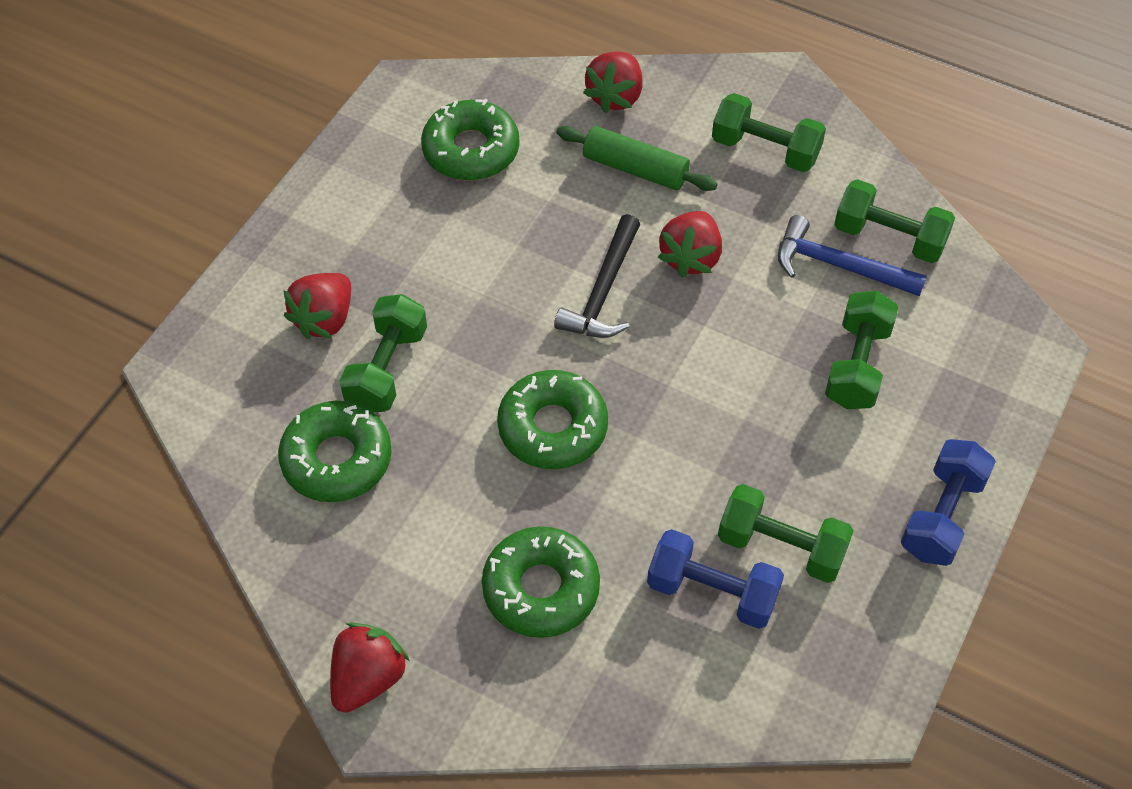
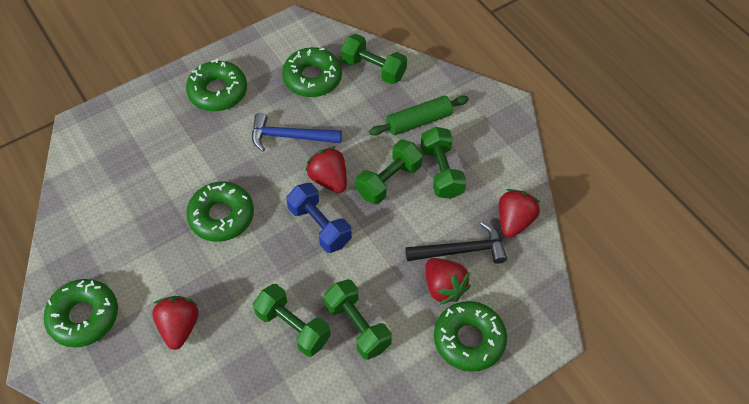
blue dumbbell: 2 -> 1
green donut: 4 -> 5

